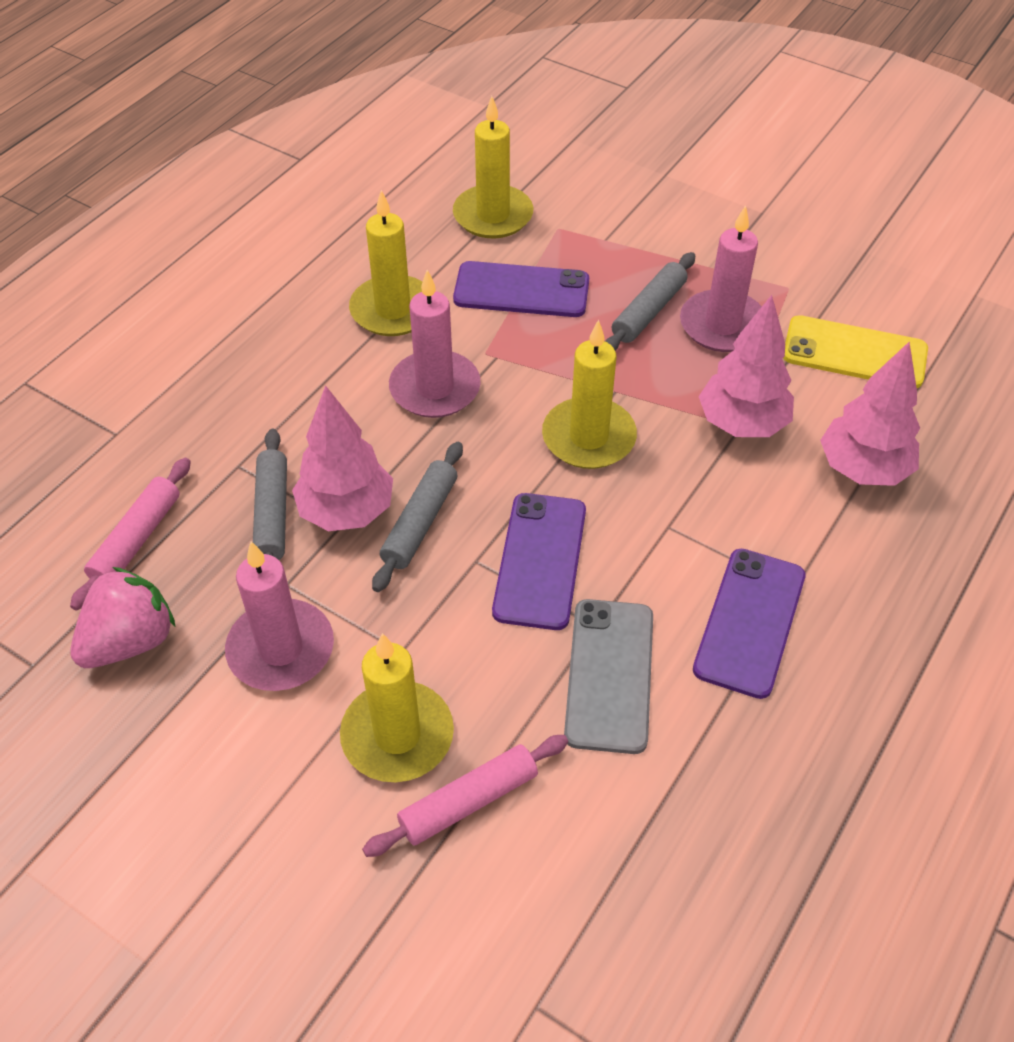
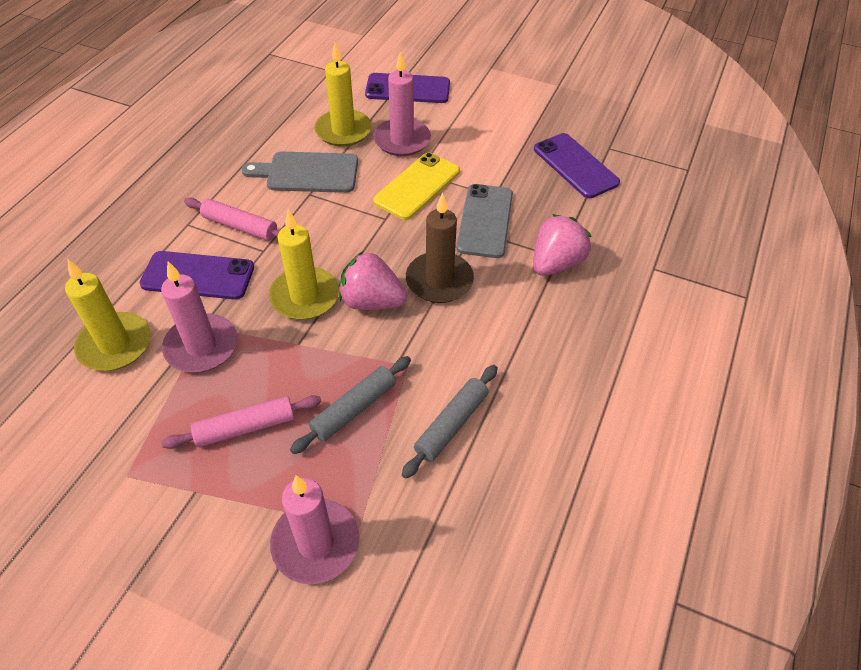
brown candle: 0 -> 1
grey cutting board: 0 -> 1
grey rolling pin: 3 -> 2
pink strawberry: 1 -> 2
pink tree: 3 -> 0
yellow candle: 4 -> 3

